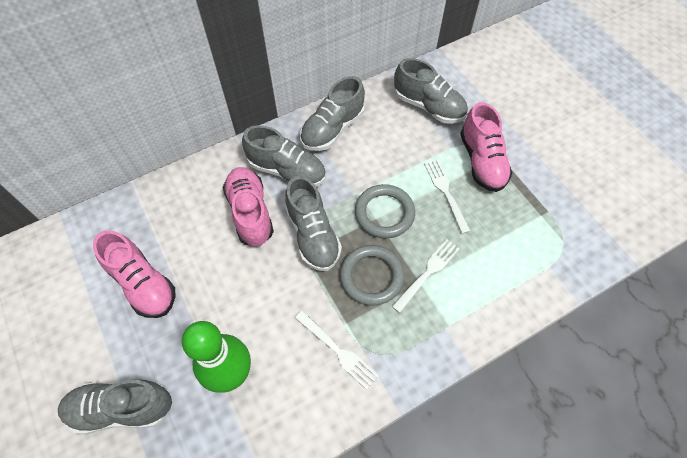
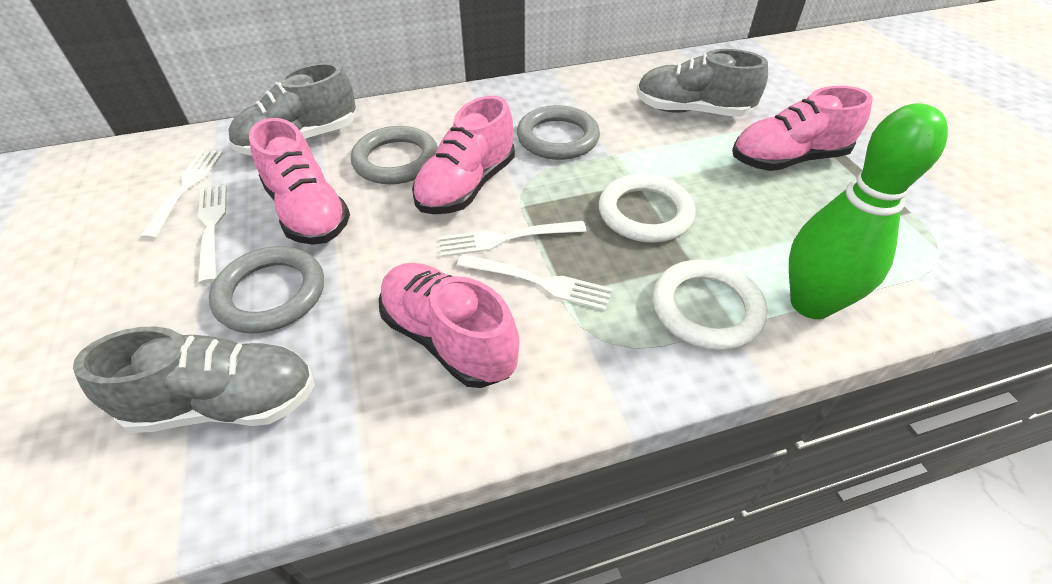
grey ring: 2 -> 3
grey shoe: 5 -> 3
pink shoe: 3 -> 4
white fork: 3 -> 4
white ring: 0 -> 2

